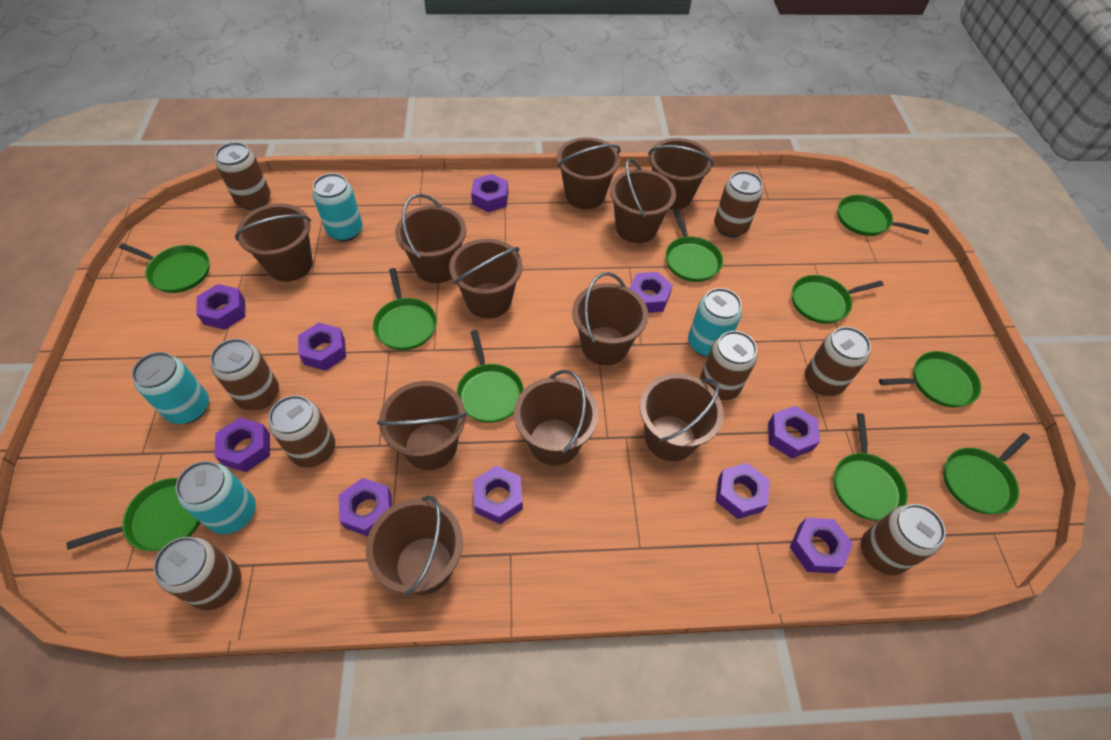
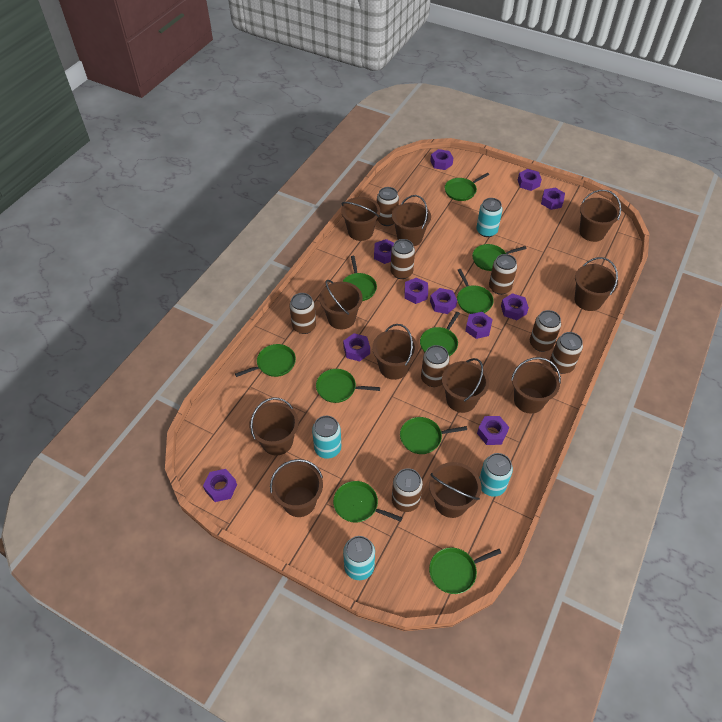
purple nut: 10 -> 11

